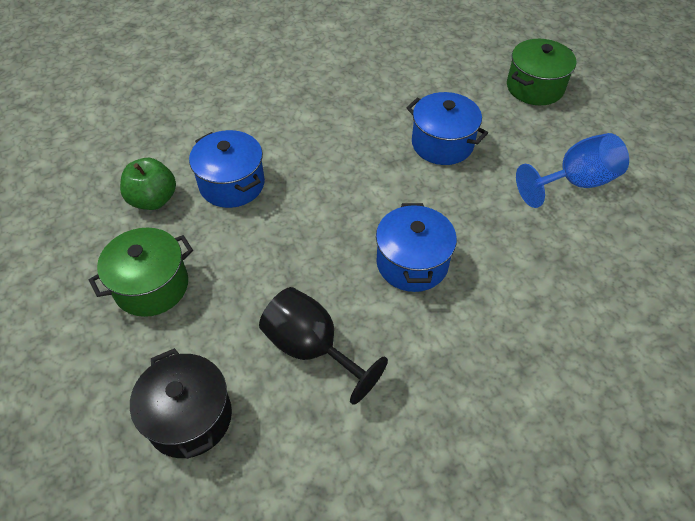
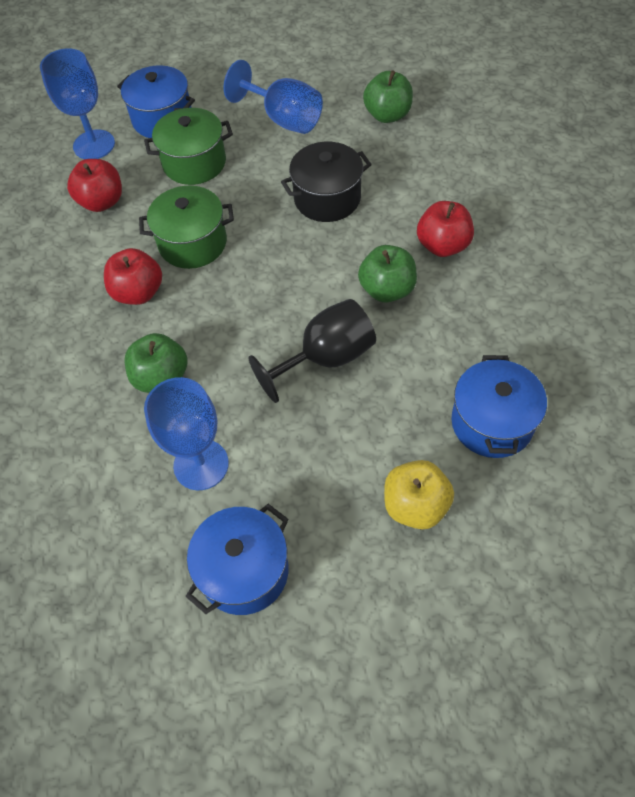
blue goblet: 1 -> 3
green apple: 1 -> 3
red apple: 0 -> 3
yellow apple: 0 -> 1

